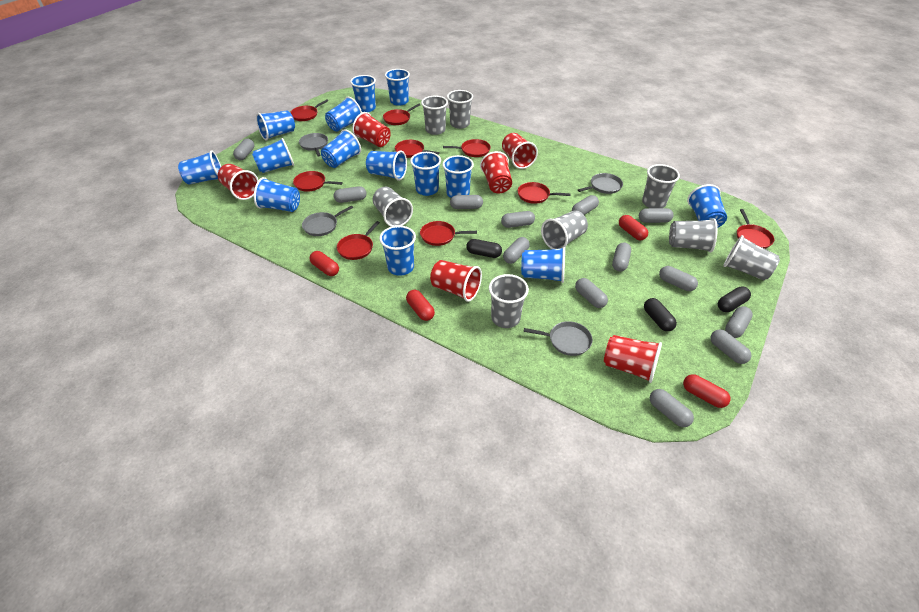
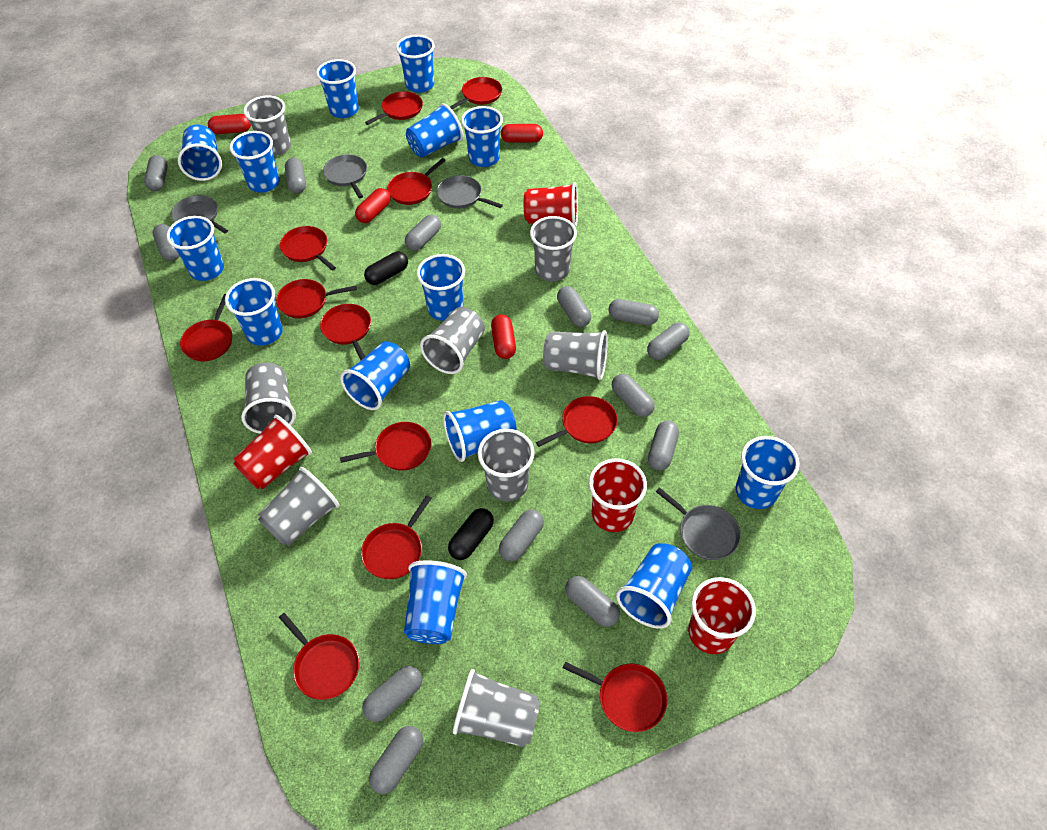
black capsule: 3 -> 2
red cup: 6 -> 4
red pan: 9 -> 12

